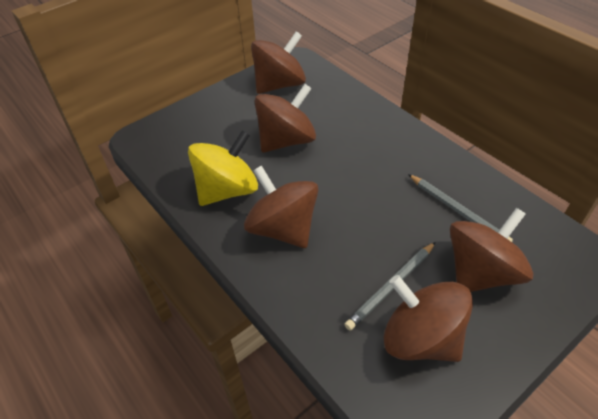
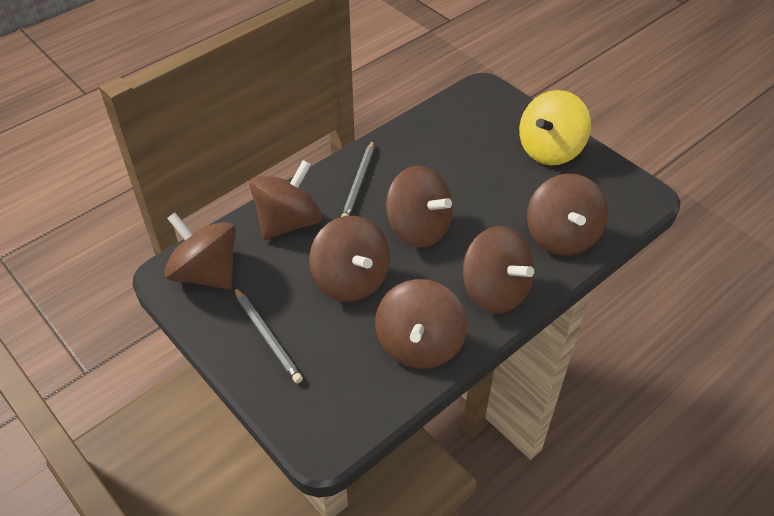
brown spinning top: 5 -> 7

